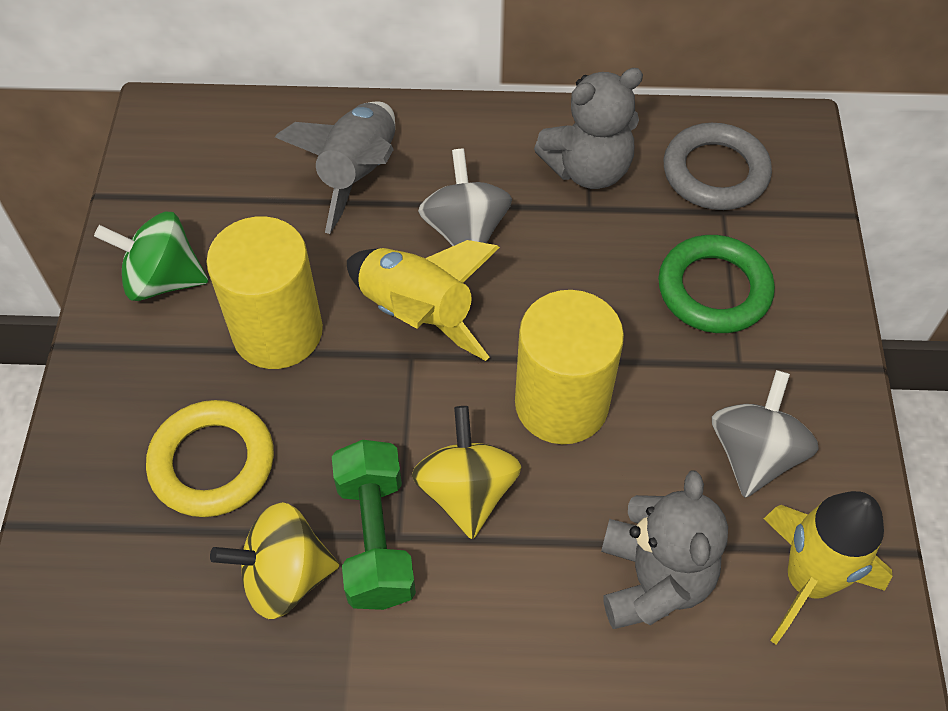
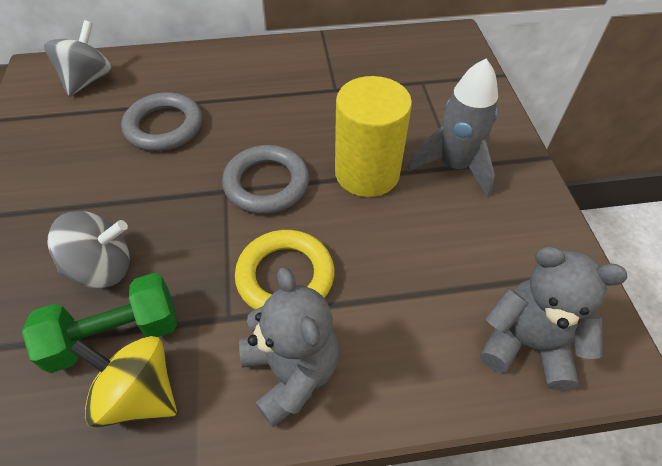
green ring: 1 -> 0
green spinning top: 1 -> 0
grey ring: 1 -> 2
yellow cylinder: 2 -> 1
yellow rocket: 2 -> 0
yellow spinning top: 2 -> 1

